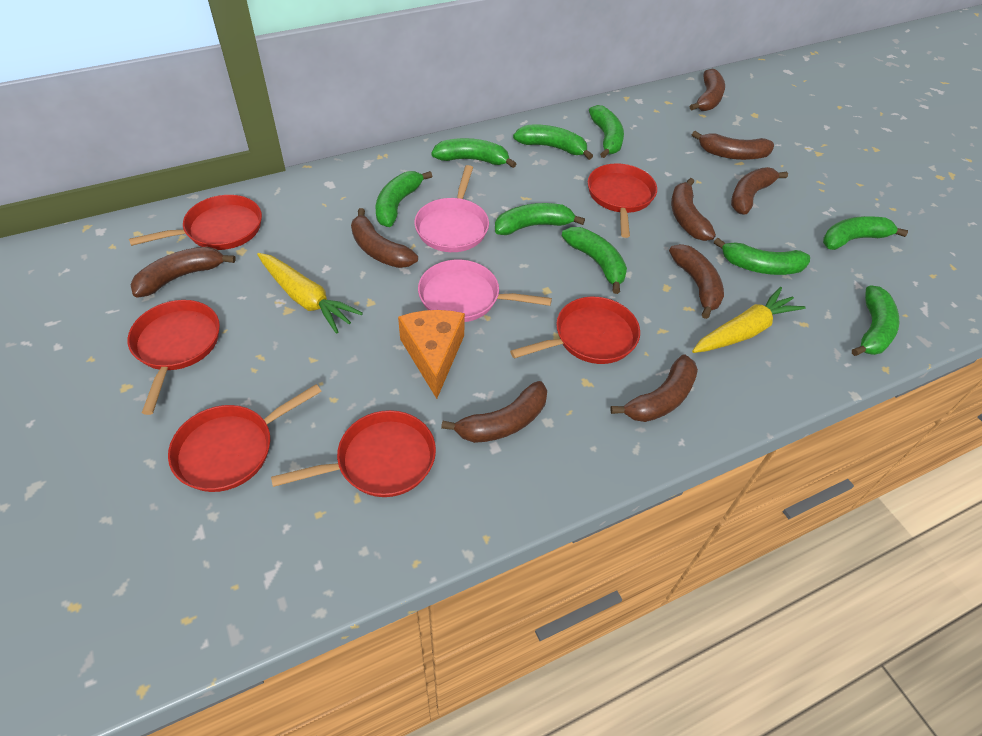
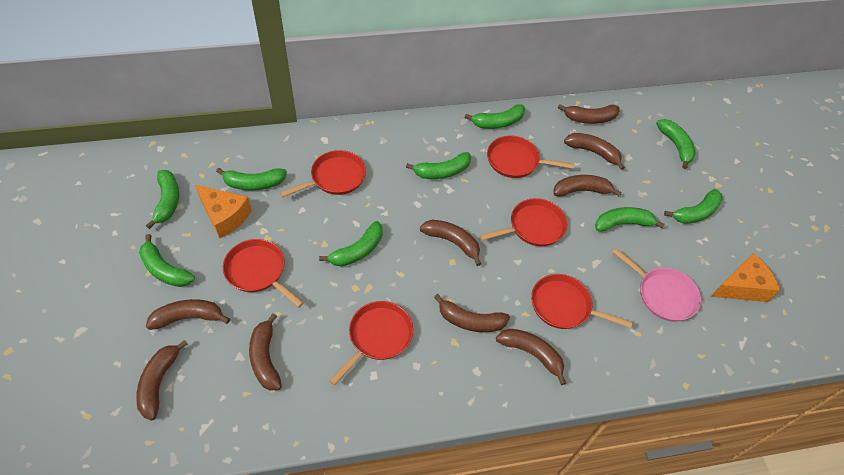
orange cheese: 1 -> 2
pink pan: 2 -> 1
yellow carrot: 2 -> 0

